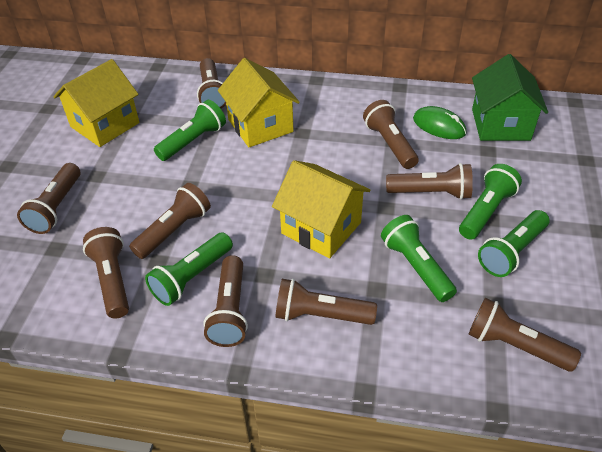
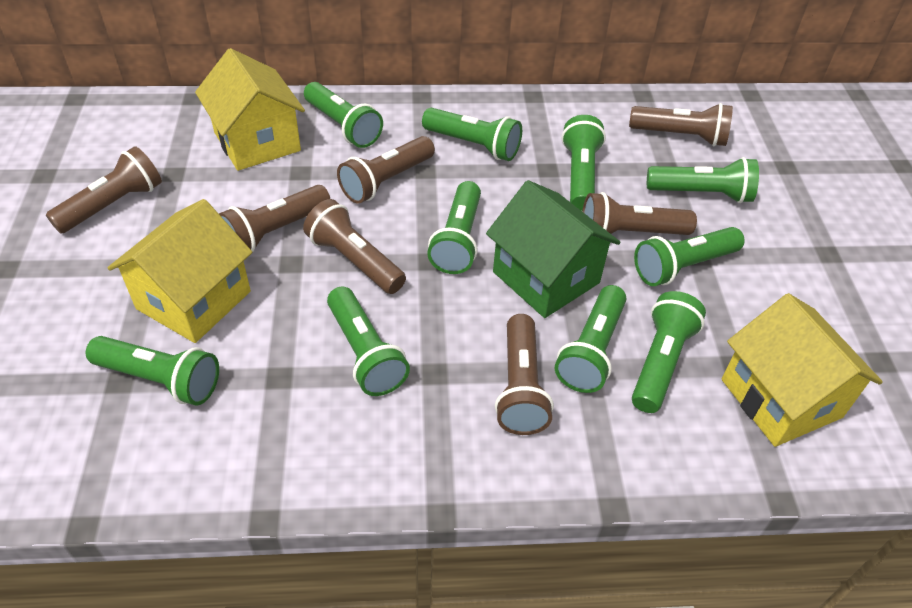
brown flashlight: 9 -> 7
green flashlight: 5 -> 10
green mouse: 1 -> 0

